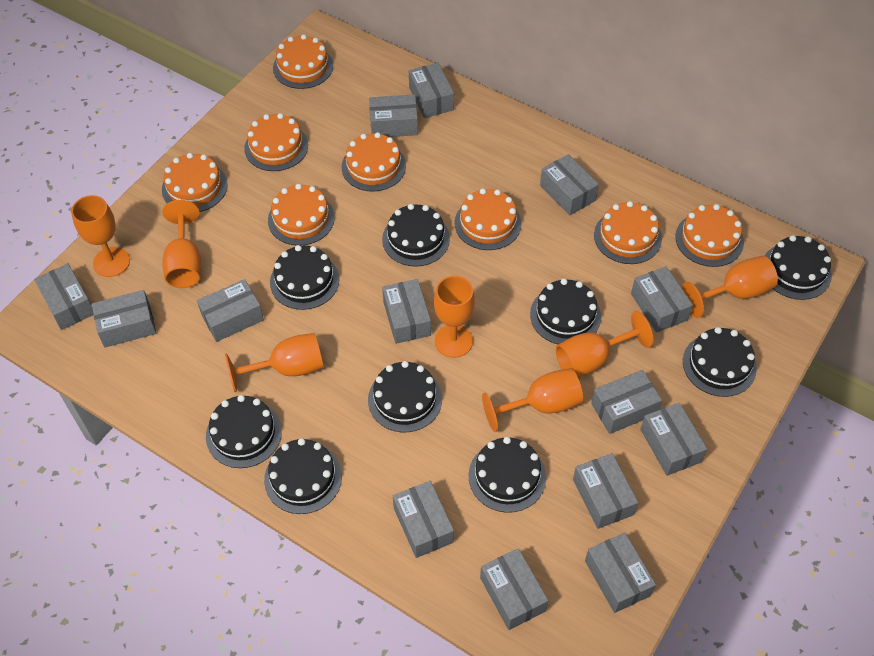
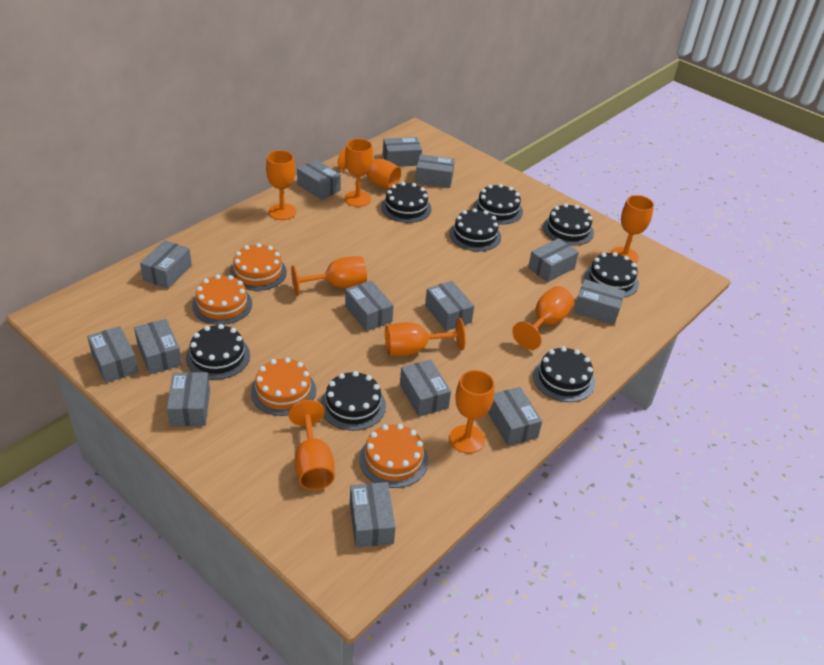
black cake: 9 -> 8
orange cake: 8 -> 4
orange goblet: 7 -> 9

